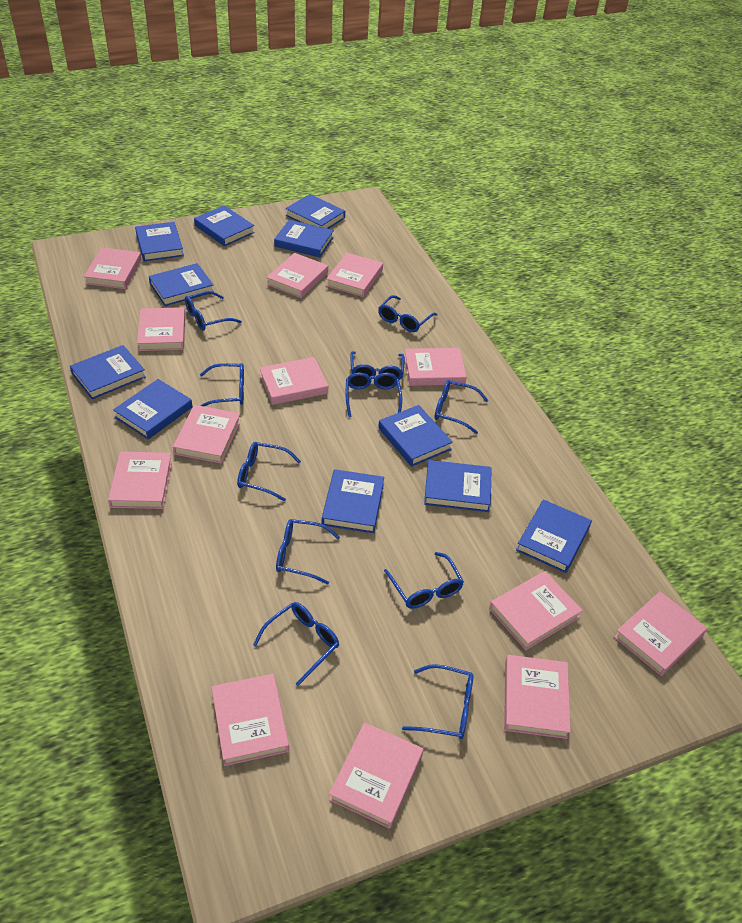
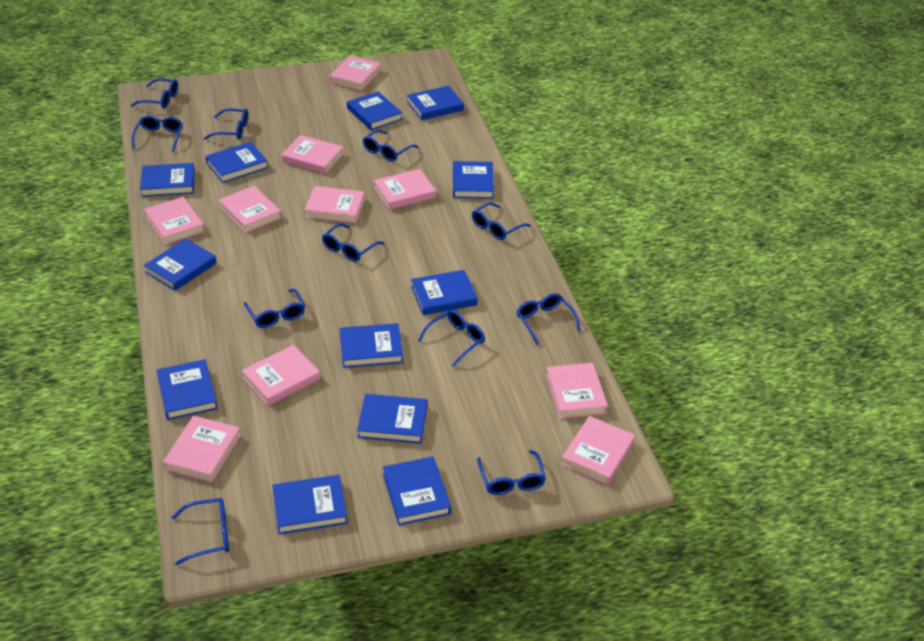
blue book: 11 -> 12
pink book: 13 -> 10

